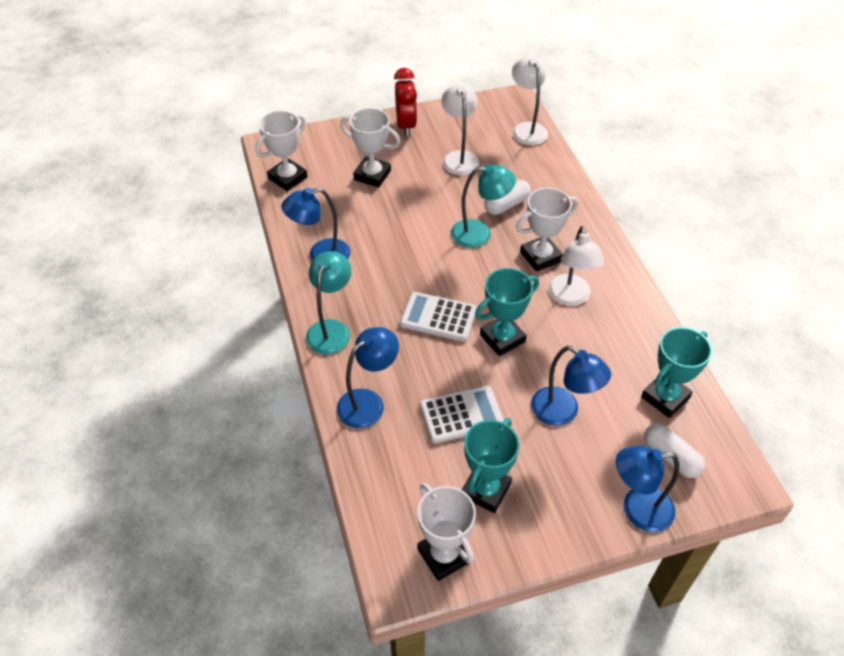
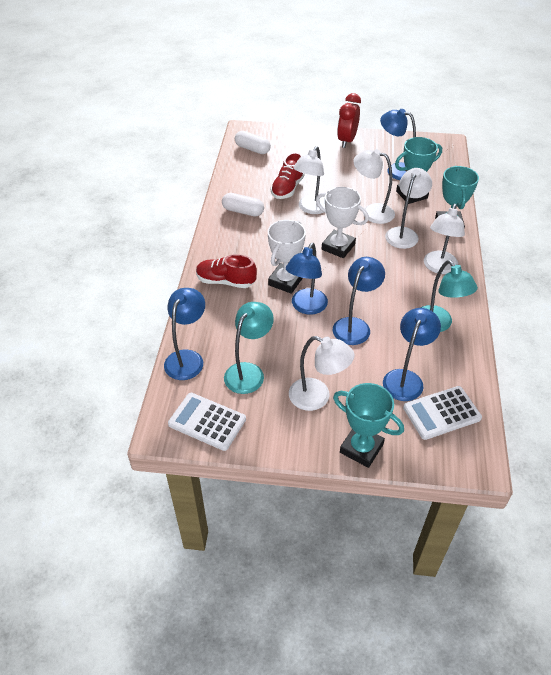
blue lamp: 4 -> 5
red shoe: 0 -> 2
white lamp: 3 -> 5
white trophy: 4 -> 2

